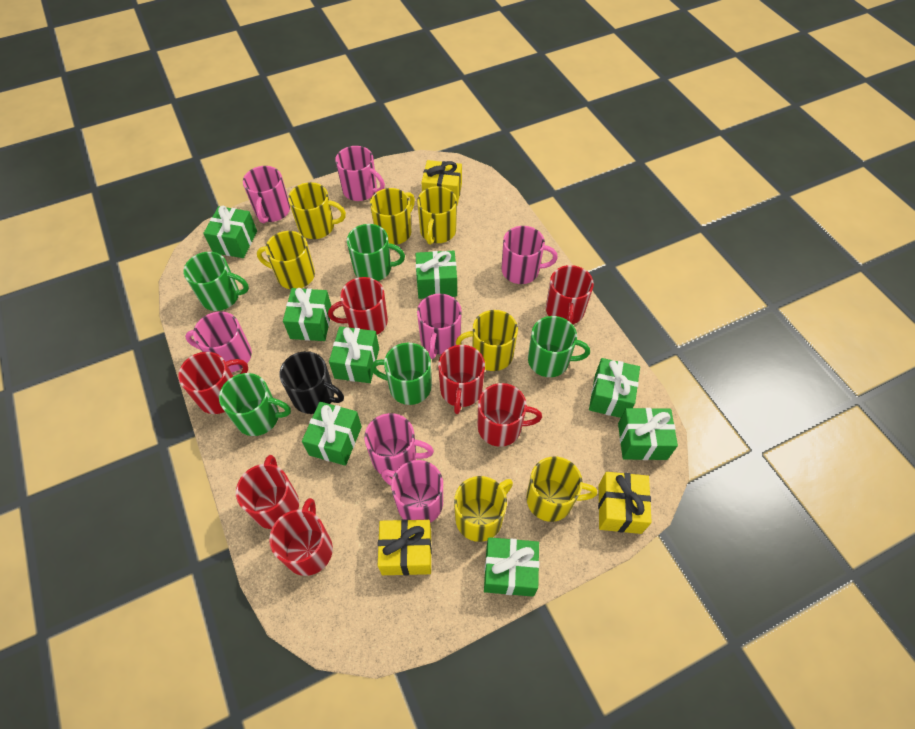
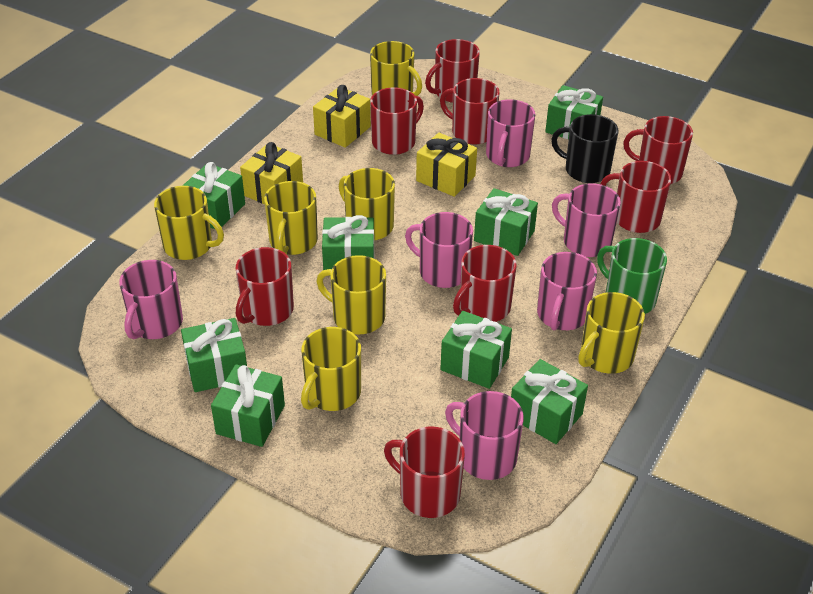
green mug: 5 -> 1
pink mug: 7 -> 6
red mug: 7 -> 8

